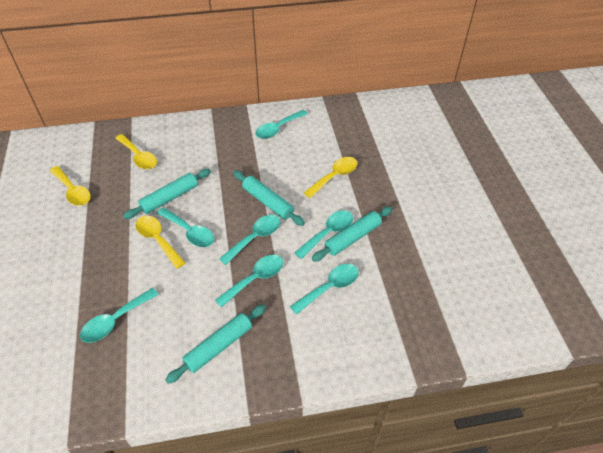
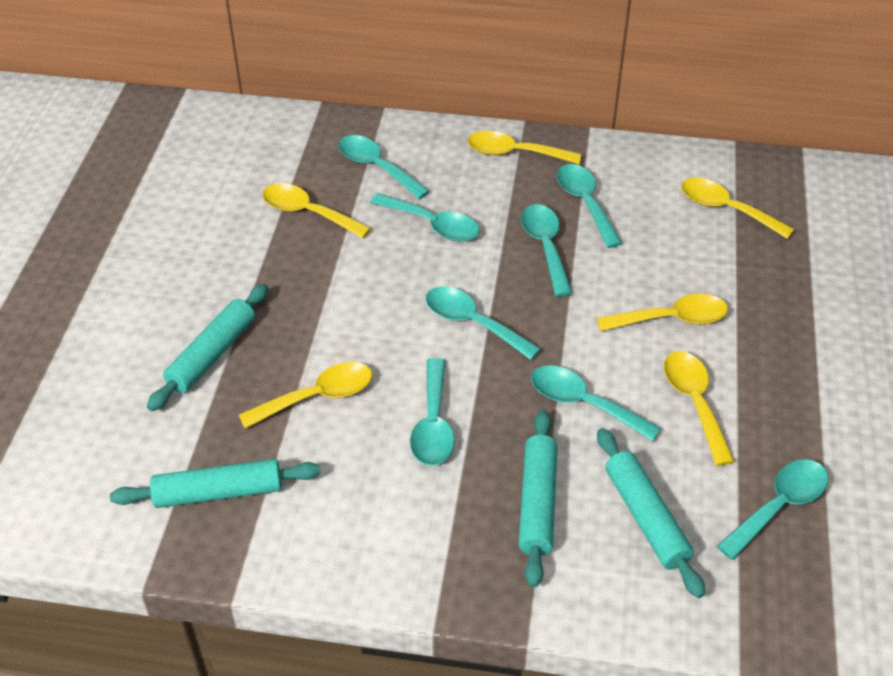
turquoise spoon: 7 -> 8
yellow spoon: 4 -> 6

